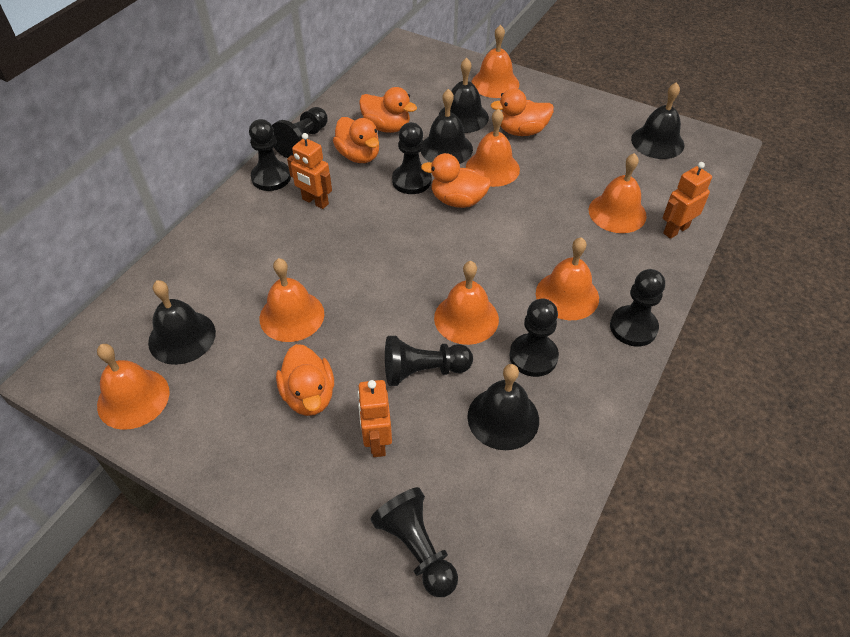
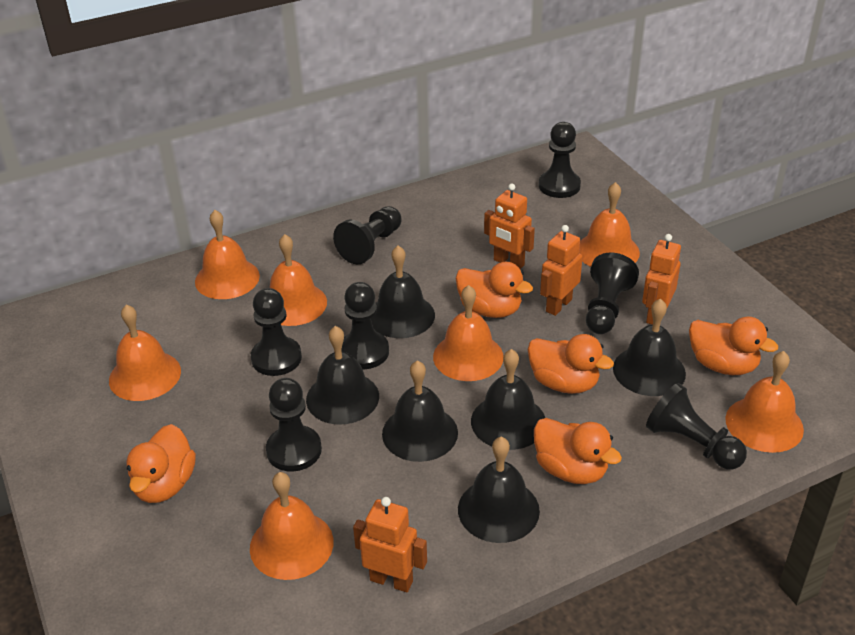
black bell: 5 -> 6
orange robot: 3 -> 4

